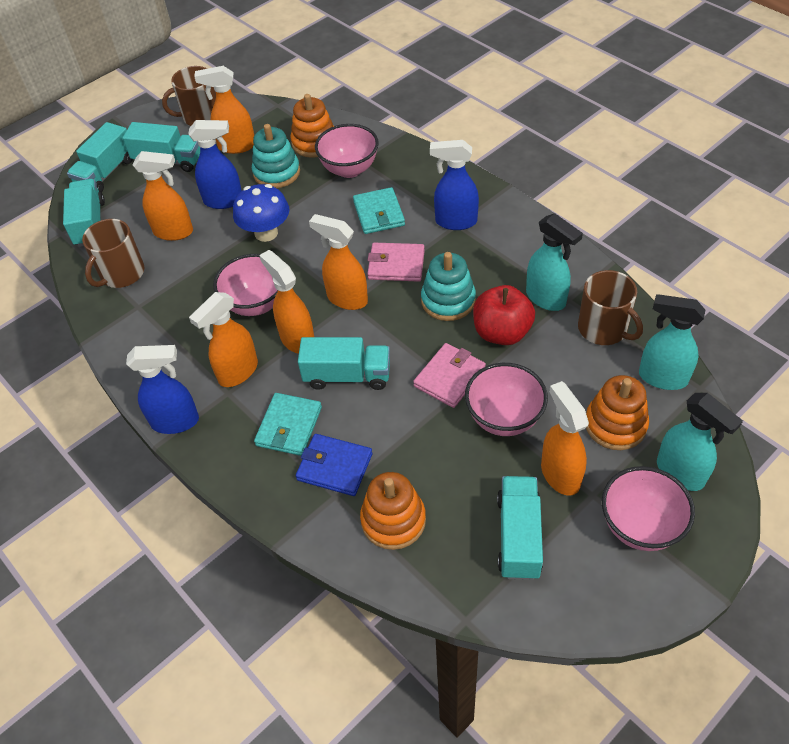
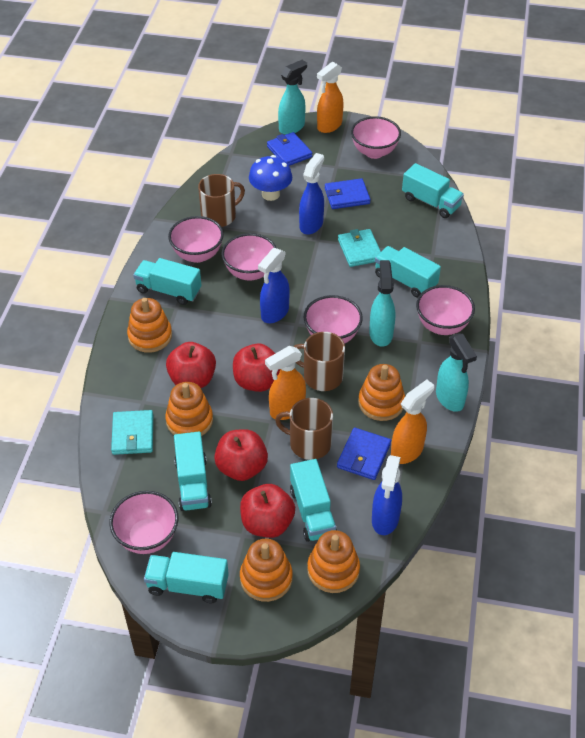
blue wallet: 1 -> 3
orange spray bottle: 6 -> 3
orange stacking toy: 3 -> 5
pink bowl: 4 -> 6
pink wallet: 2 -> 0
red apple: 1 -> 4
turquoise stacking toy: 2 -> 0
turquoise truck: 5 -> 6

